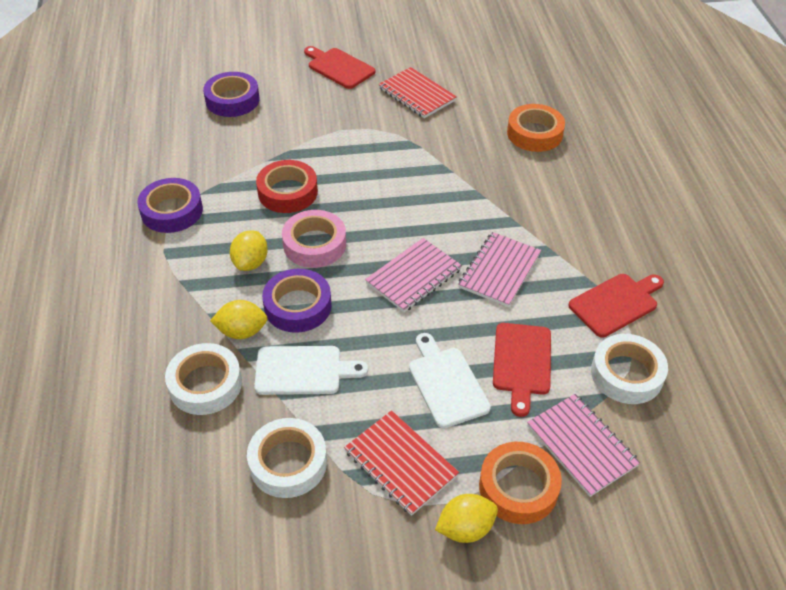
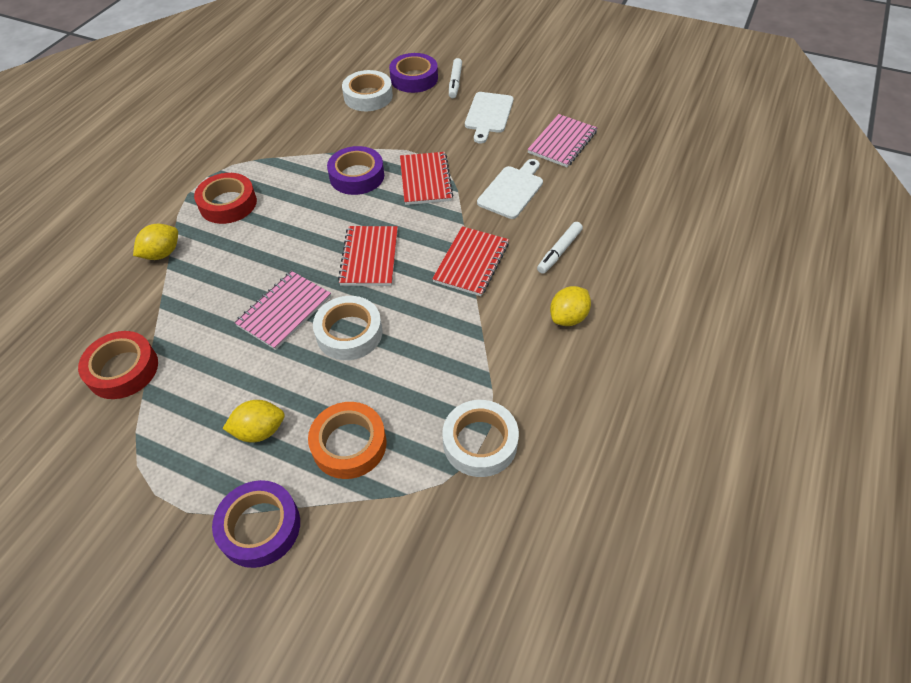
orange tape: 2 -> 1
pink notebook: 3 -> 2
pink tape: 1 -> 0
red cutting board: 3 -> 0
red notebook: 2 -> 3
red tape: 1 -> 2
white marker: 0 -> 2

